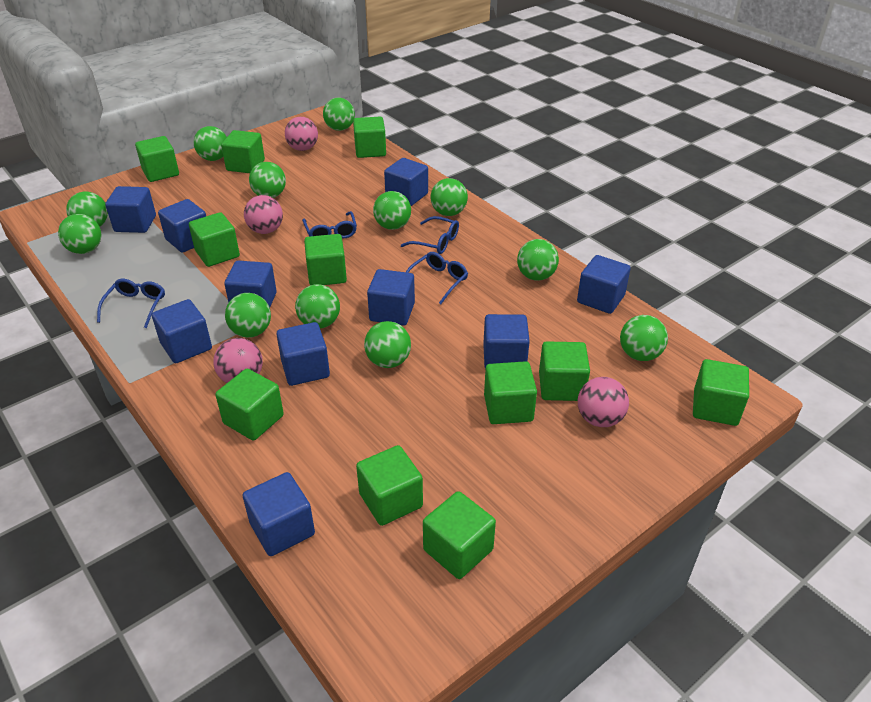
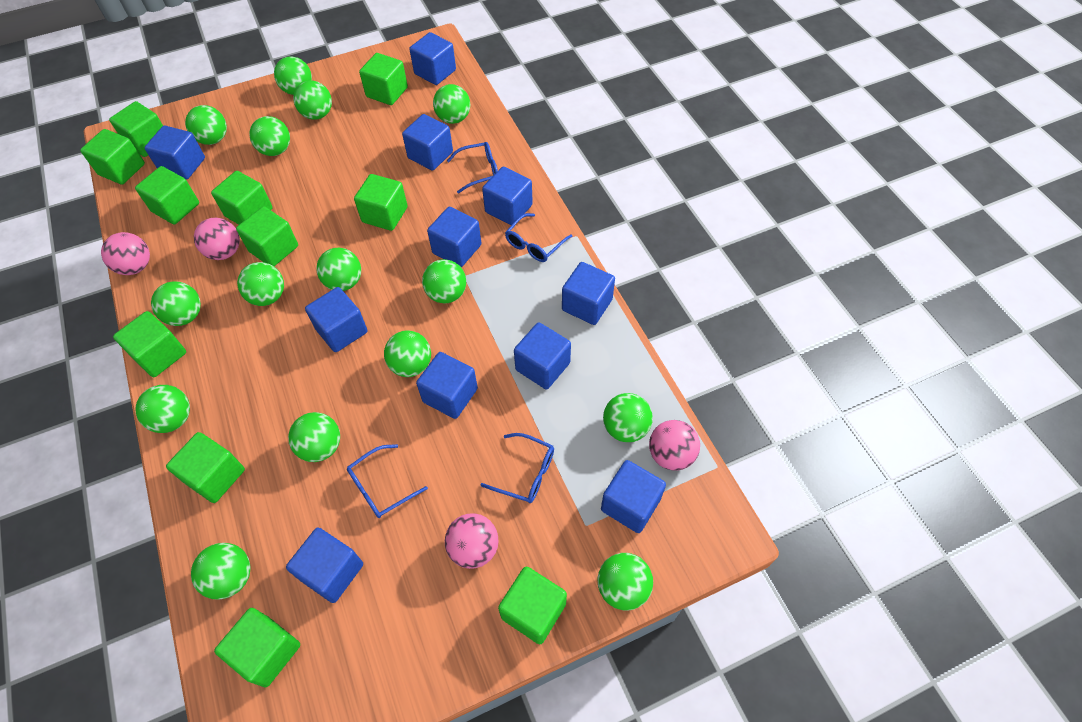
blue cube: 10 -> 11
green ball: 12 -> 15

